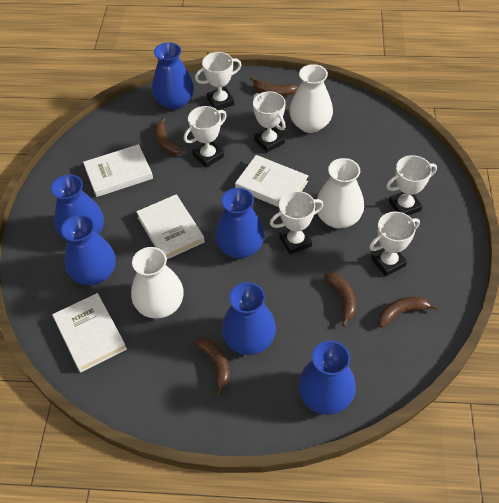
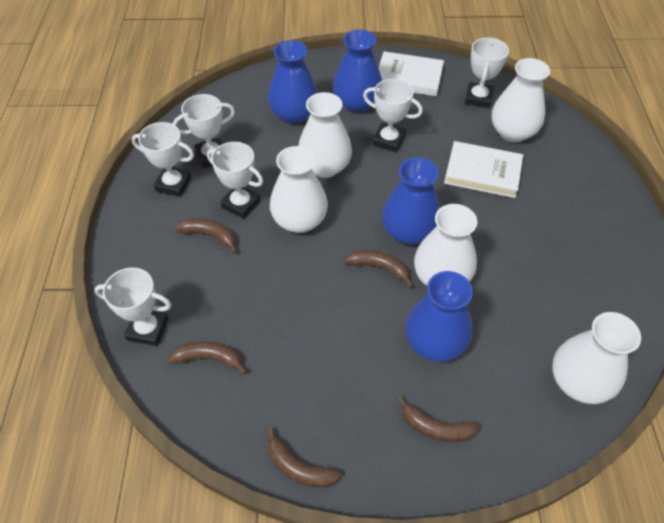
blue vase: 6 -> 4
white book: 4 -> 2
white vase: 3 -> 5

